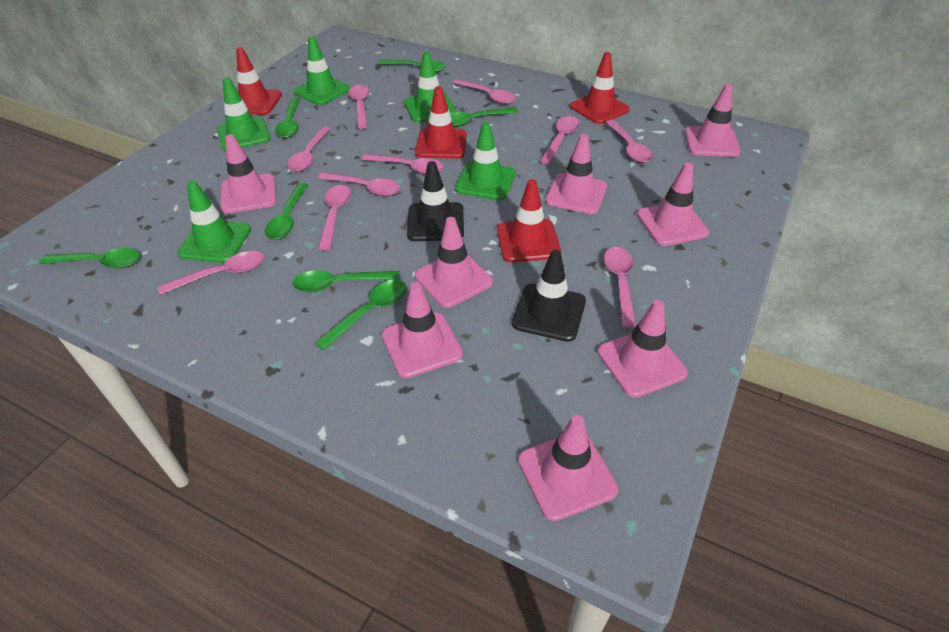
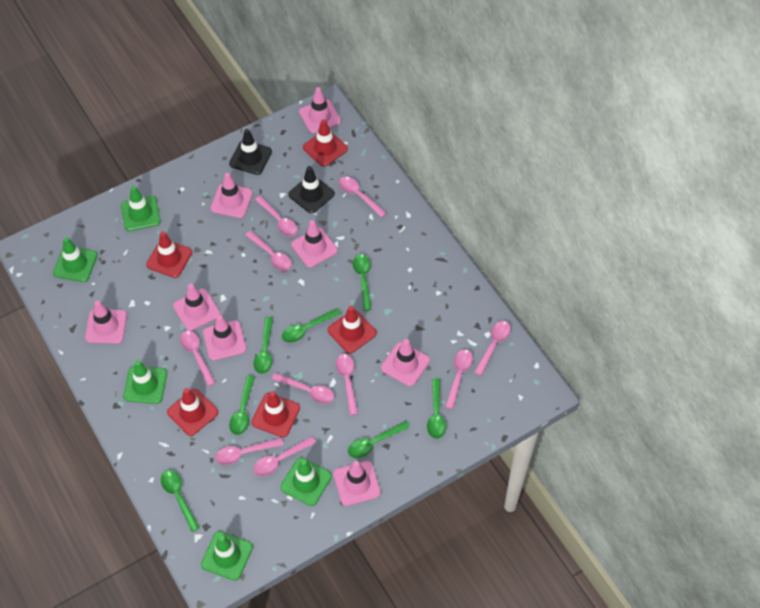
red traffic cone: 4 -> 5

